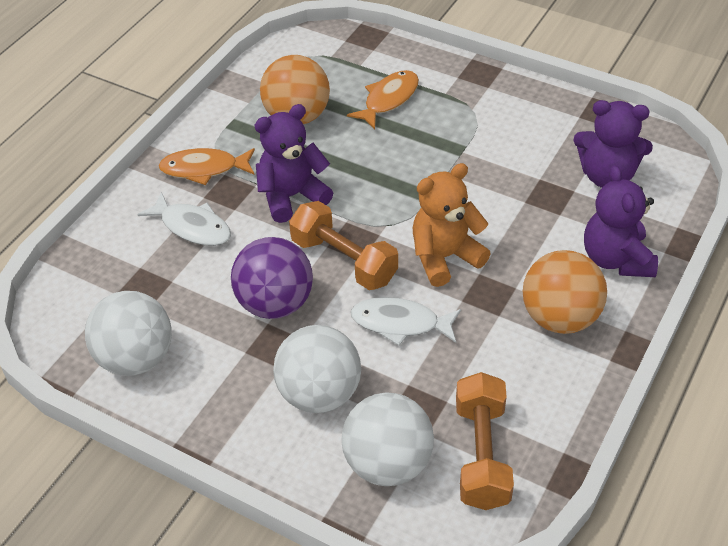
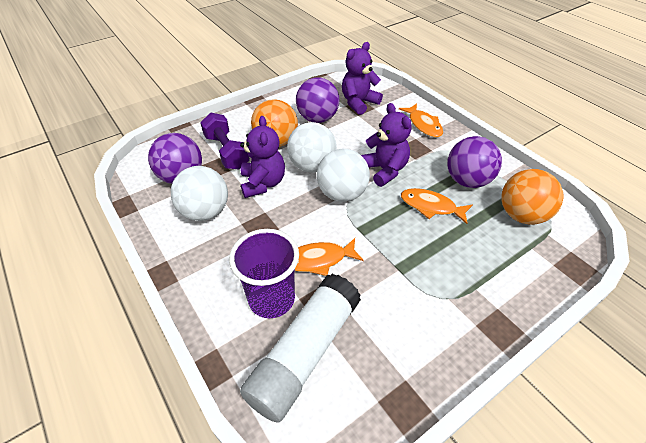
orange dumbbell: 2 -> 0
orange fish: 2 -> 3
orange teddy bear: 1 -> 0
purple ball: 1 -> 3
purple cup: 0 -> 1
purple dumbbell: 0 -> 1
white fish: 2 -> 0
white glue stick: 0 -> 1

